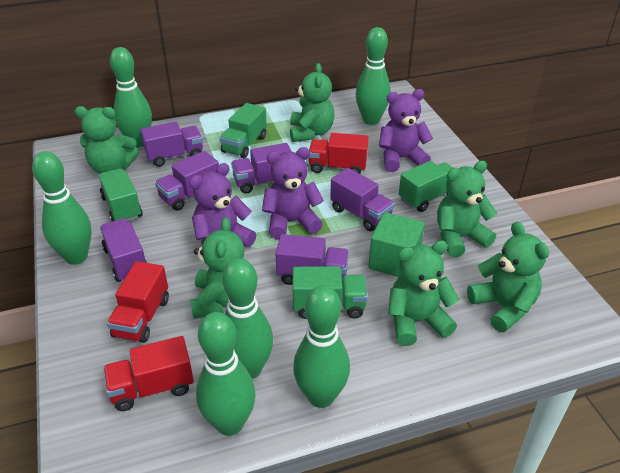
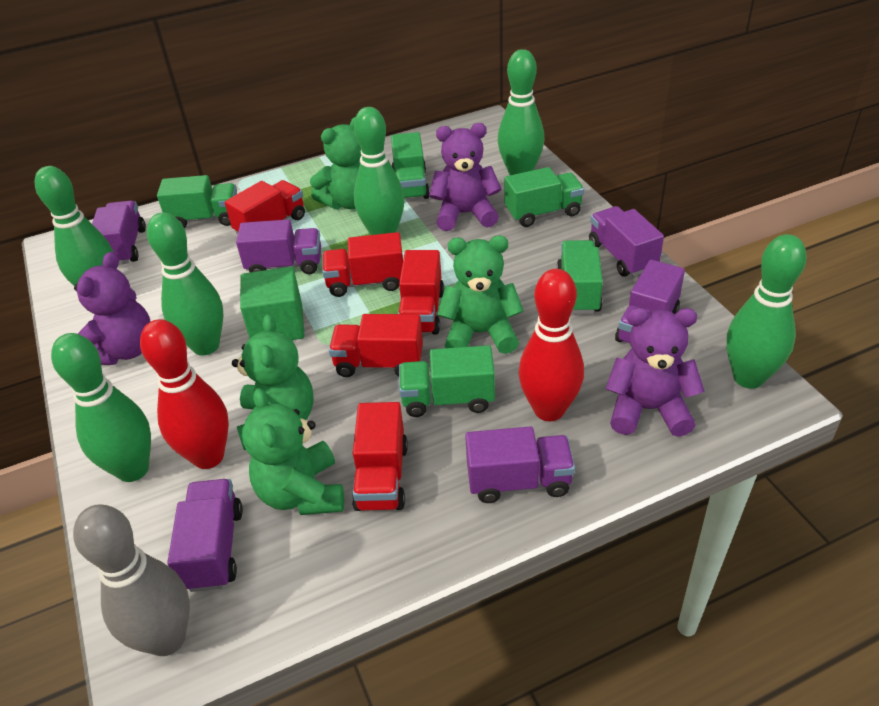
green teddy bear: 6 -> 4
green truck: 4 -> 5
grey bowling pin: 0 -> 1
red bowling pin: 0 -> 2
red truck: 3 -> 5

